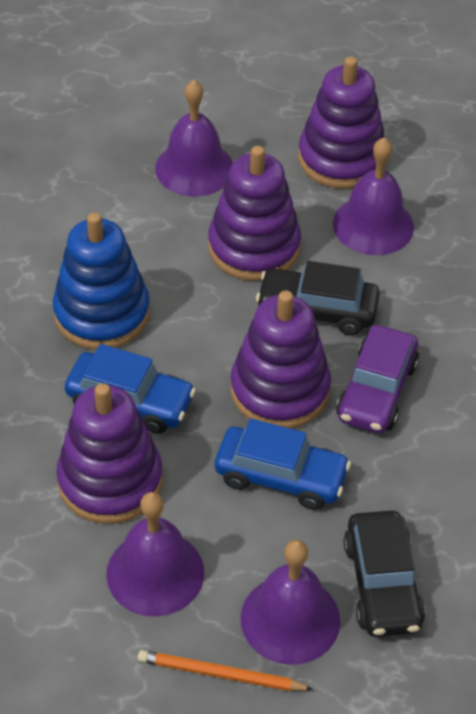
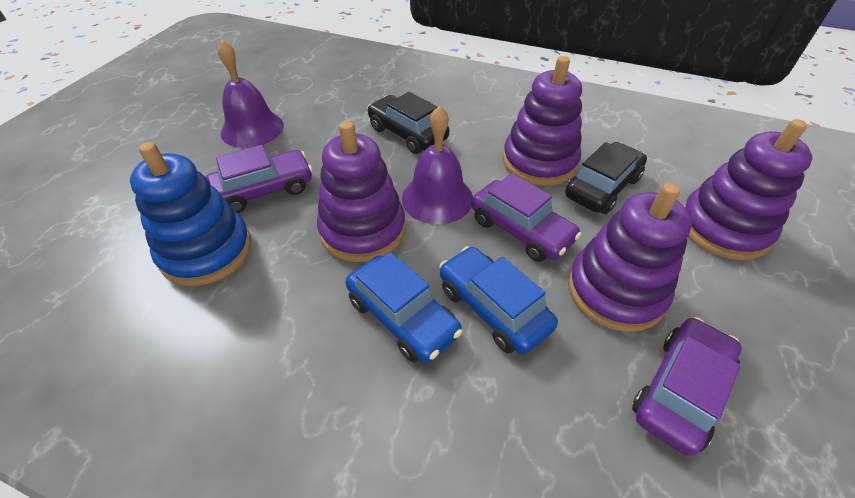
orange pencil: 1 -> 0
purple bell: 4 -> 2
purple car: 1 -> 3

